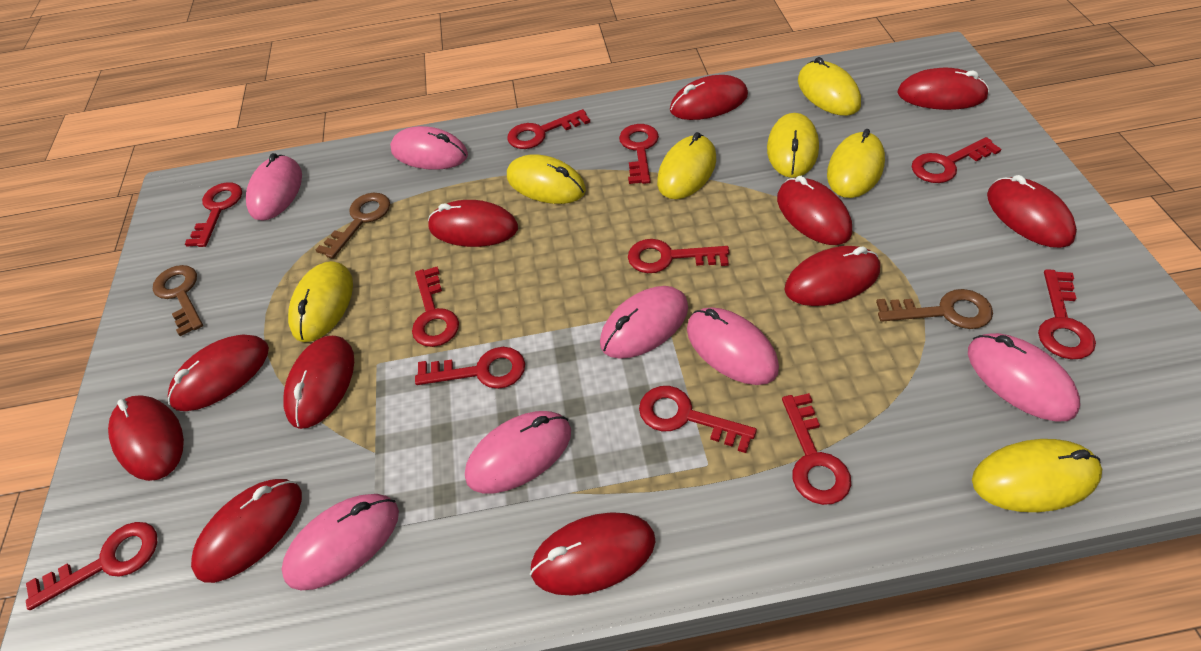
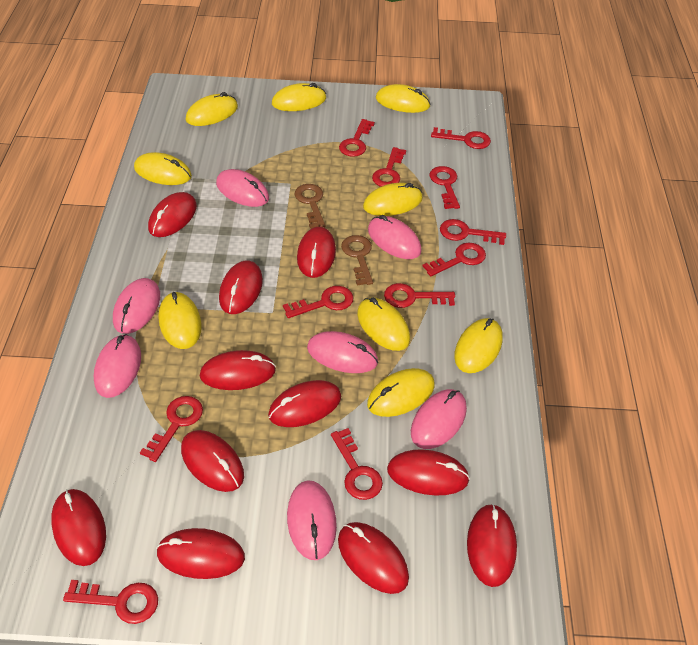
brown key: 3 -> 2
yellow mouse: 7 -> 9

